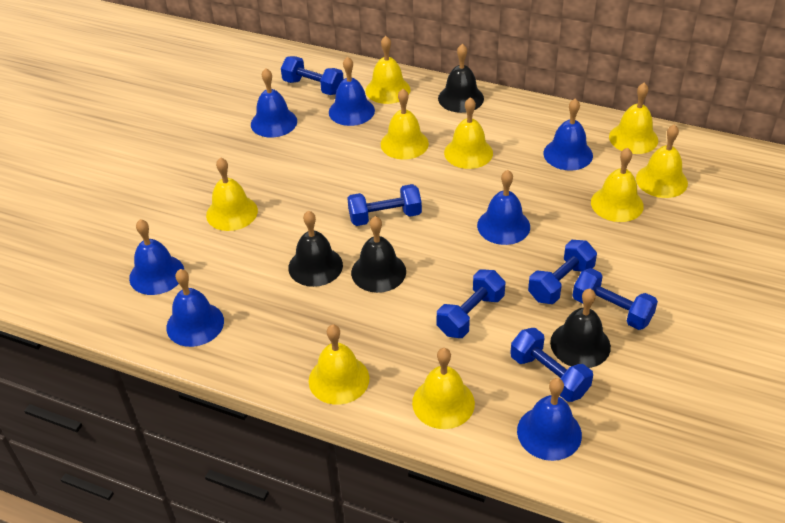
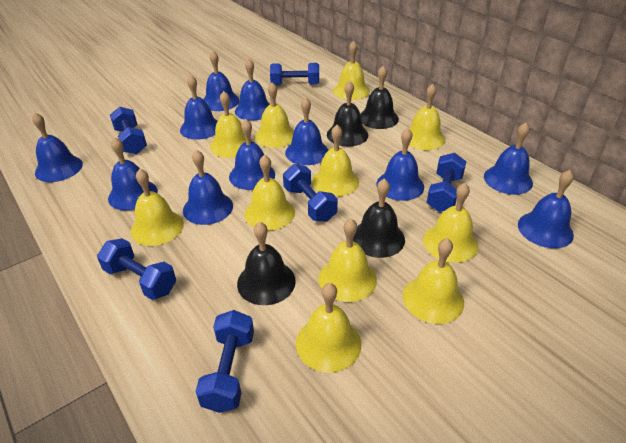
blue bell: 7 -> 11
yellow bell: 9 -> 11

